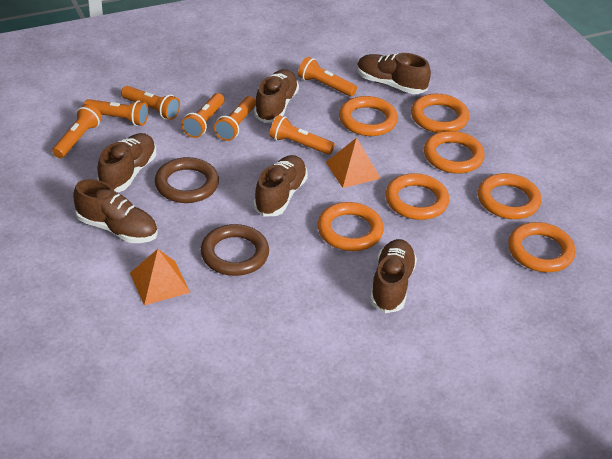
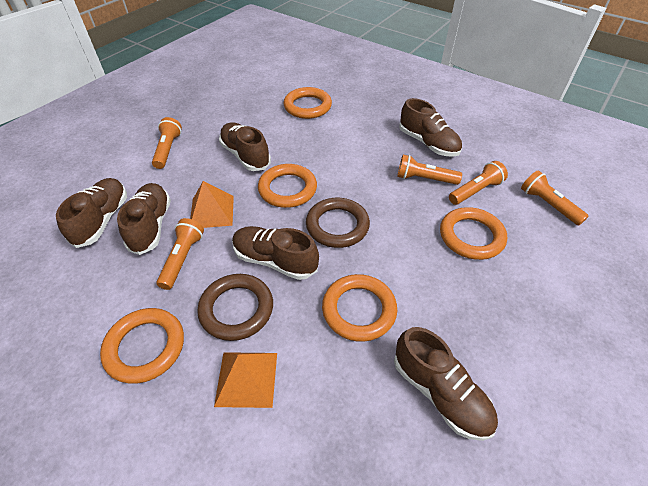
orange flashlight: 7 -> 5
orange ring: 7 -> 5

